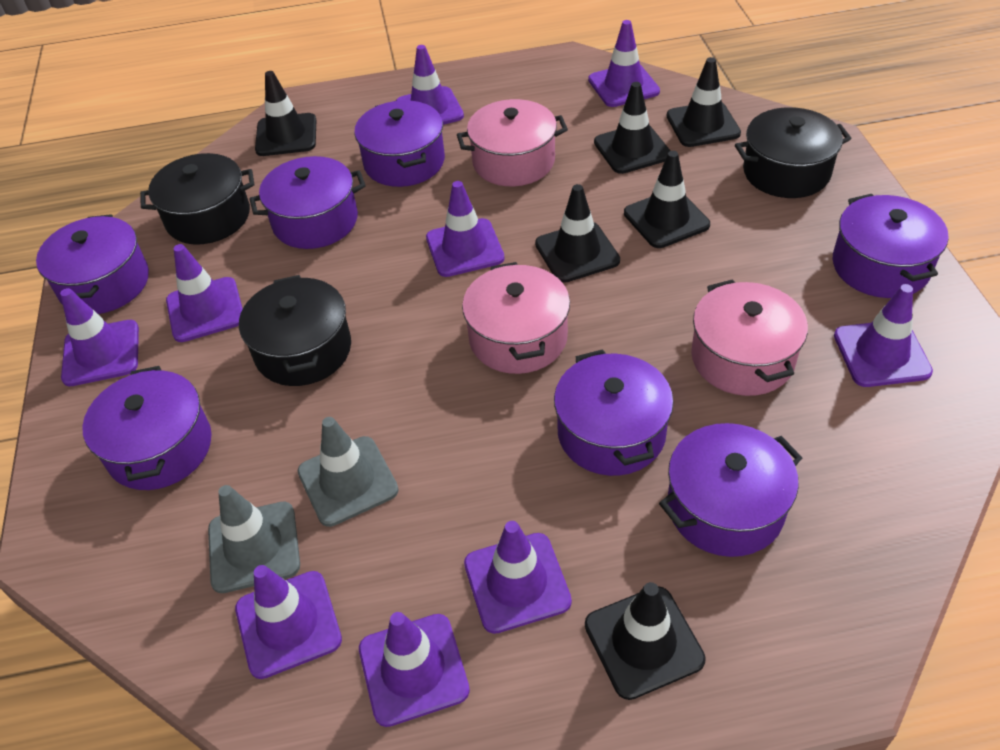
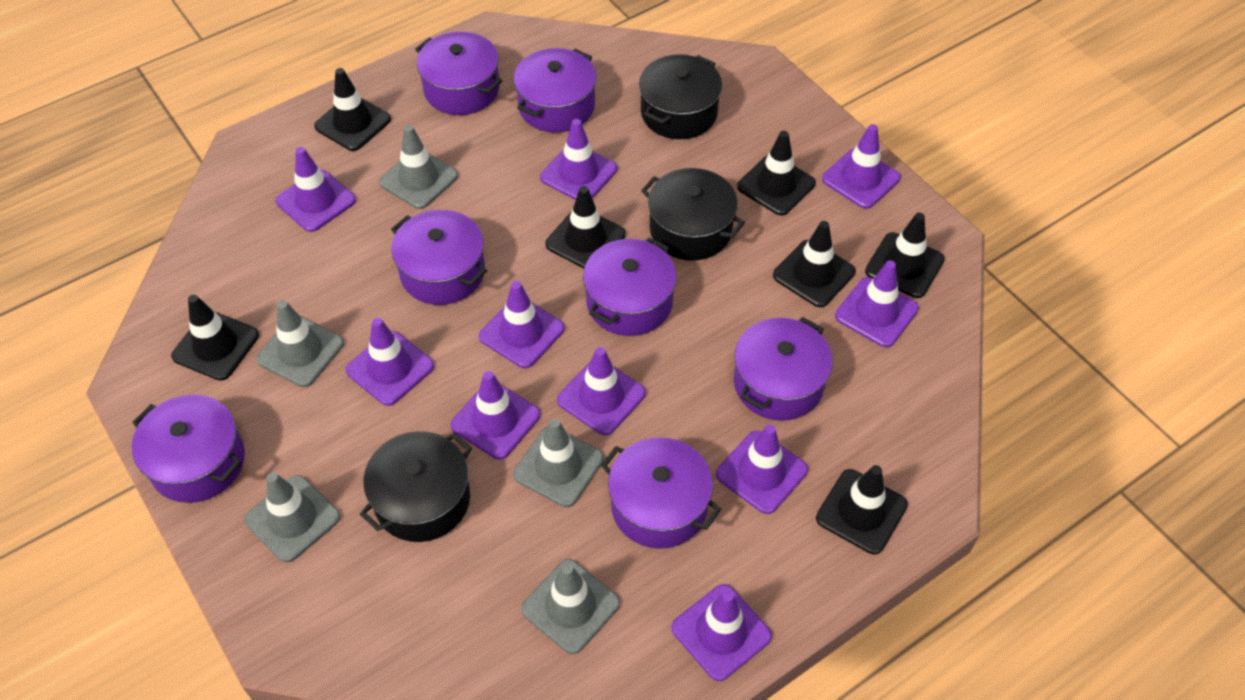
black traffic cone: 6 -> 7
grey traffic cone: 2 -> 5
pink pot: 3 -> 0
purple traffic cone: 9 -> 10

